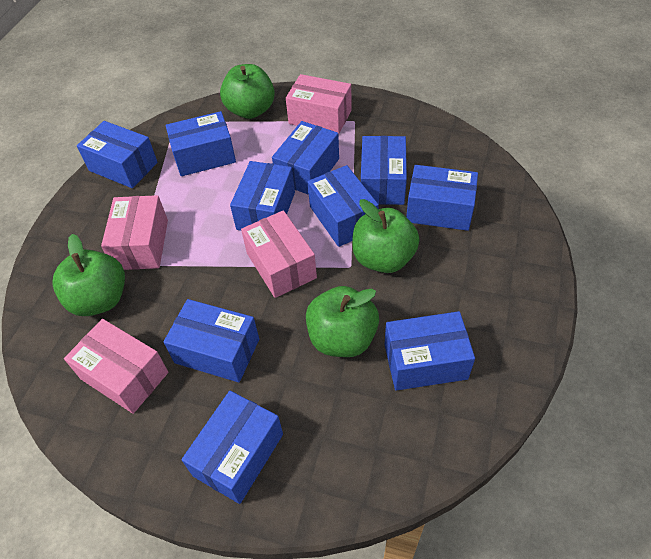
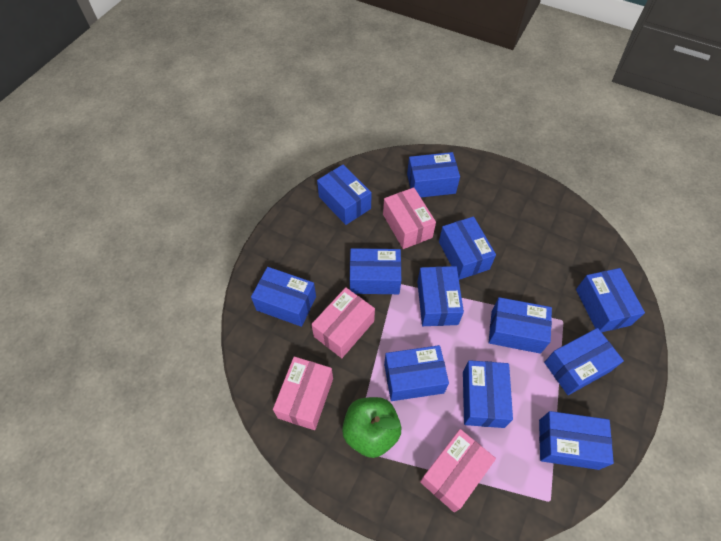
blue box: 10 -> 12
green apple: 4 -> 1

